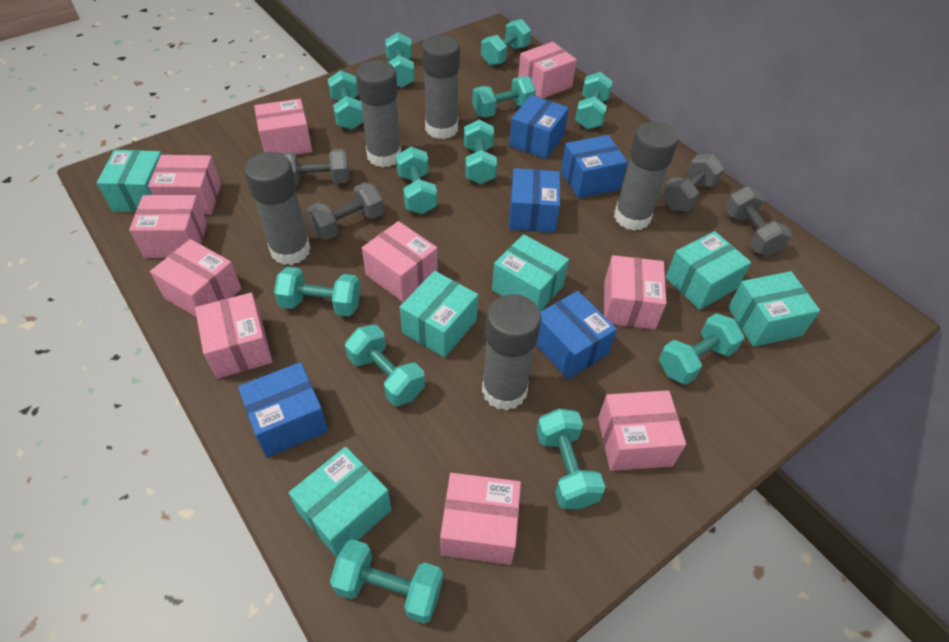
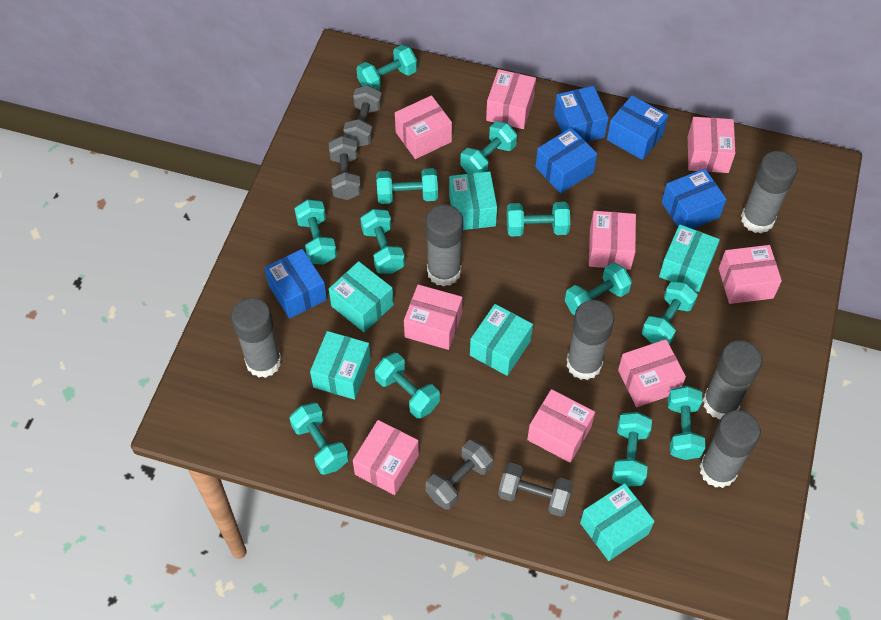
grey glue stick: 5 -> 6
pink box: 10 -> 9

